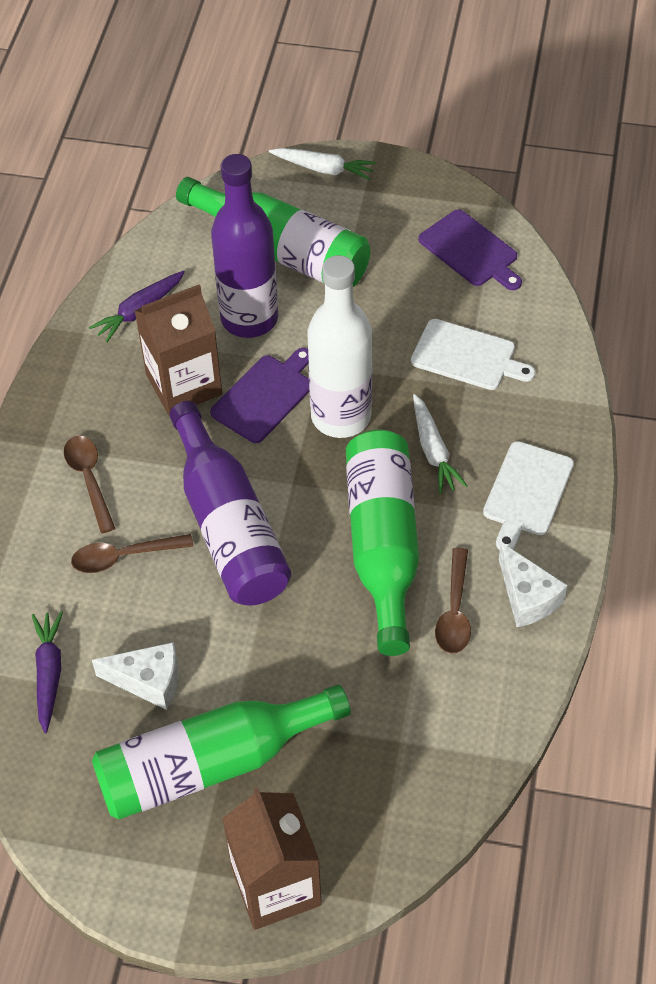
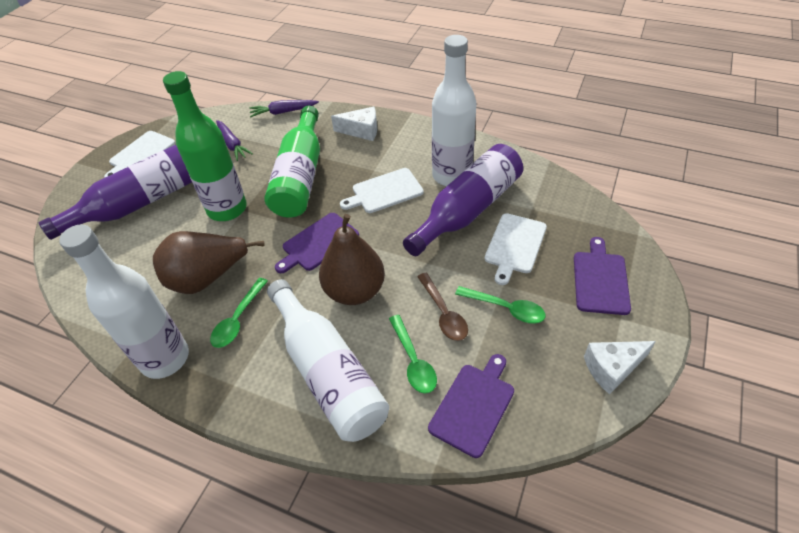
brown carton: 2 -> 0
brown pear: 0 -> 2
brown spoon: 3 -> 1
green bottle: 3 -> 2
green spoon: 0 -> 3
purple cutting board: 2 -> 3
white bottle: 1 -> 3
white carrot: 2 -> 0
white cutting board: 2 -> 3

